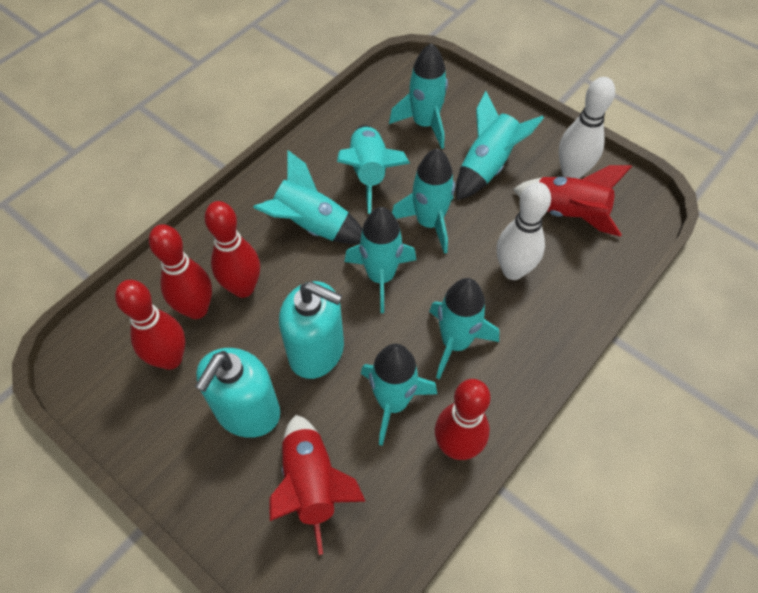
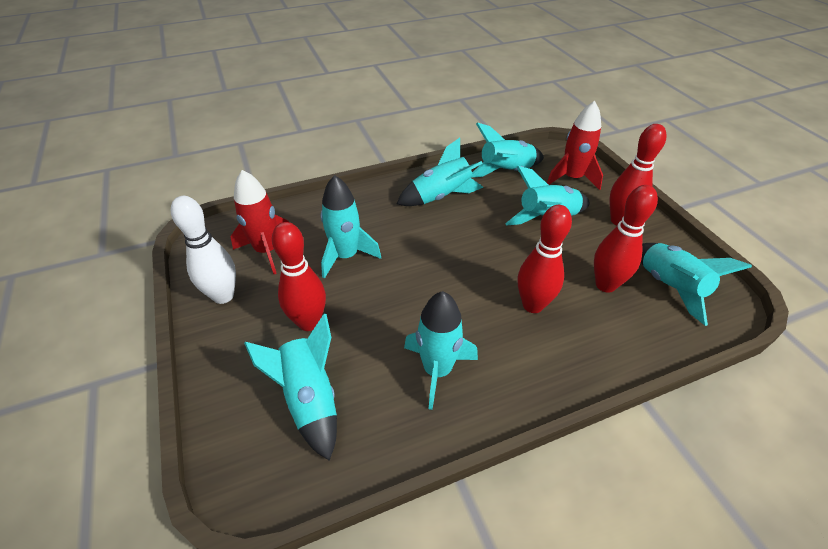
turquoise rocket: 8 -> 7
turquoise soap dispenser: 2 -> 0
white bowling pin: 2 -> 1

